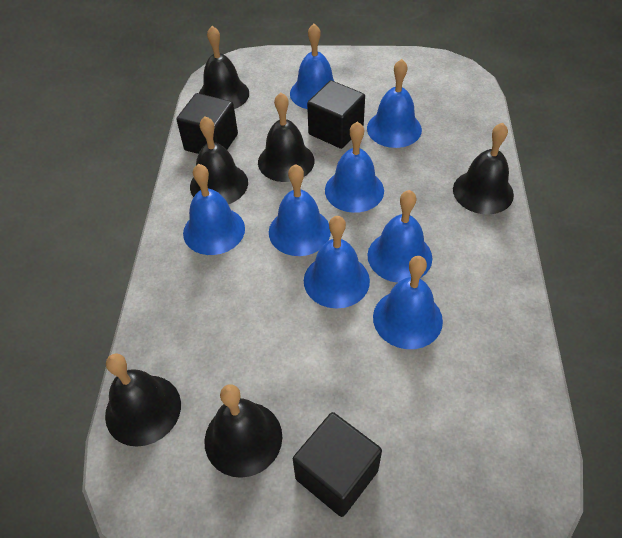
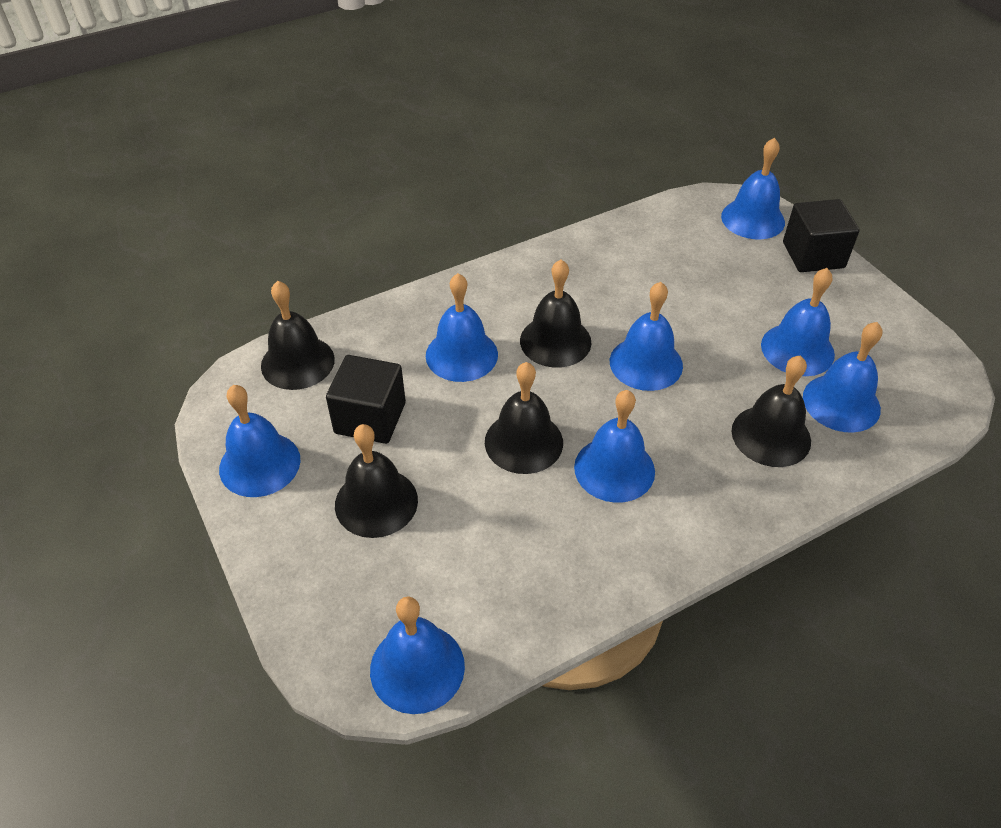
black bell: 6 -> 5
black cube: 3 -> 2

